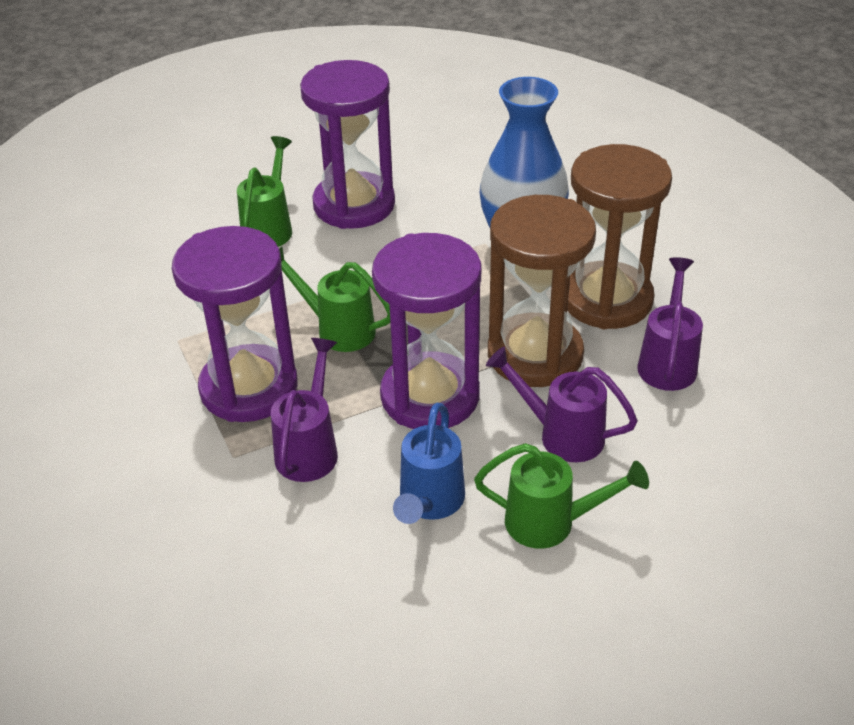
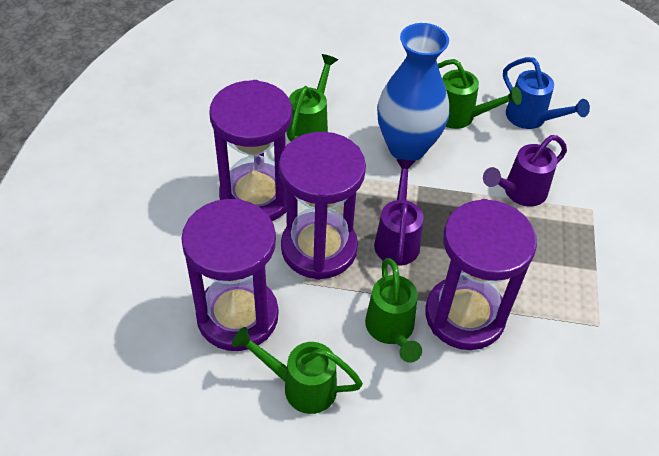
brown hourglass: 2 -> 0
green watering can: 3 -> 4
purple hourglass: 3 -> 4
purple watering can: 3 -> 2

